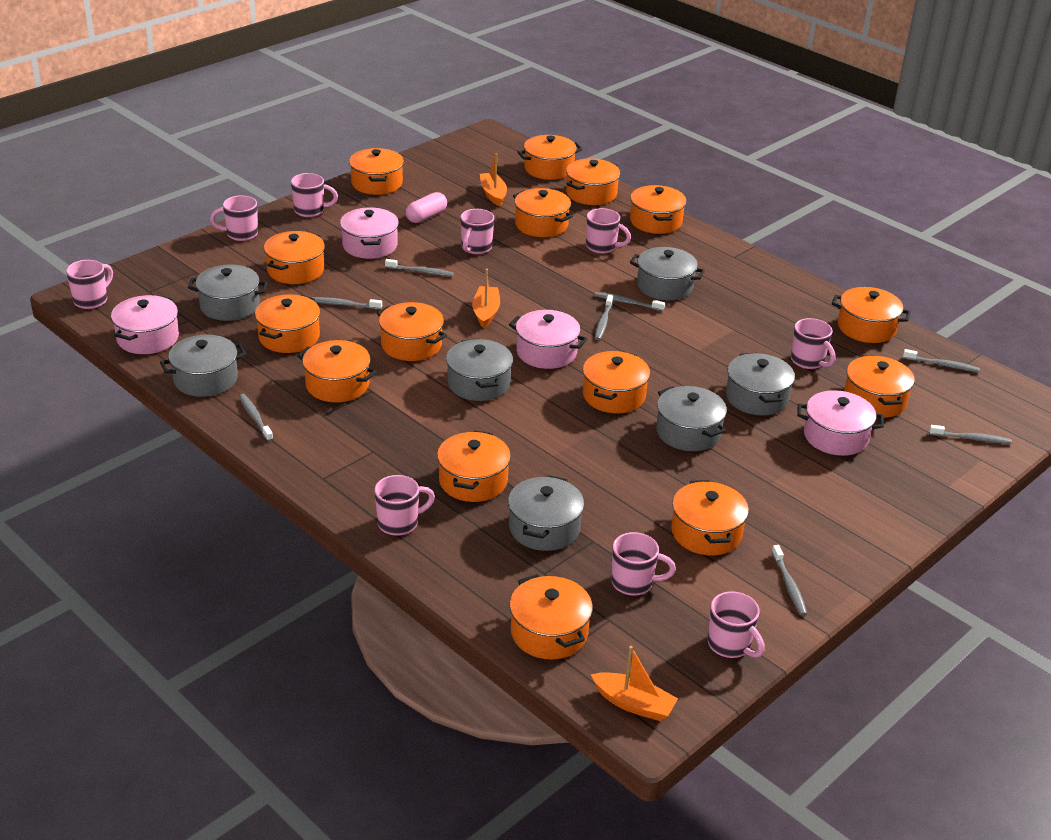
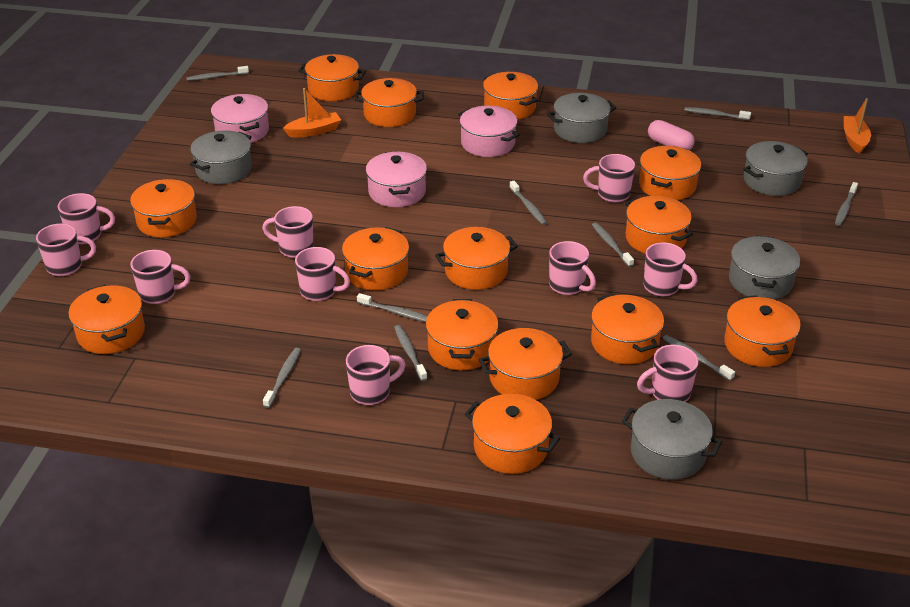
grey pot: 7 -> 5
grey toothbrush: 8 -> 9
orange boat: 3 -> 2
orange pot: 15 -> 14
pink mug: 9 -> 10
pink pot: 4 -> 3

